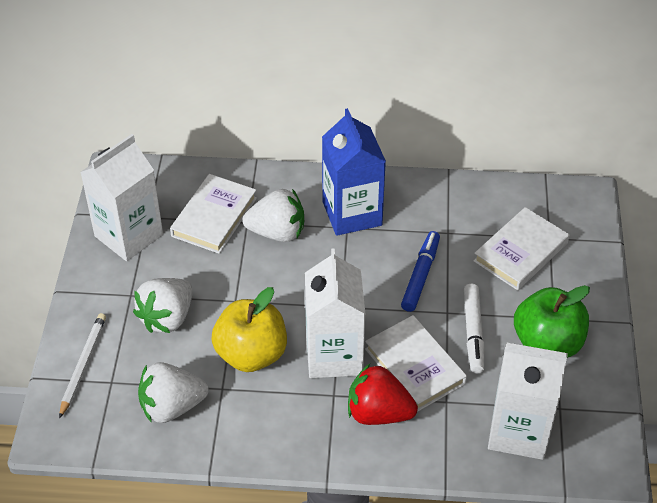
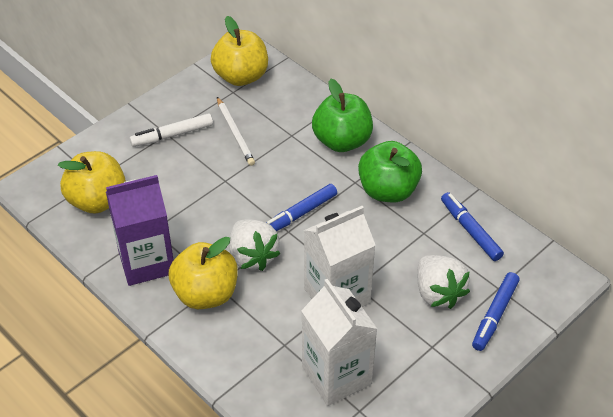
blue carton: 1 -> 0
blue marker: 1 -> 3
green apple: 1 -> 2
purple carton: 0 -> 1
red strawberry: 1 -> 0
white book: 3 -> 0
white carton: 3 -> 2
white strawberry: 3 -> 2
yellow apple: 1 -> 3

